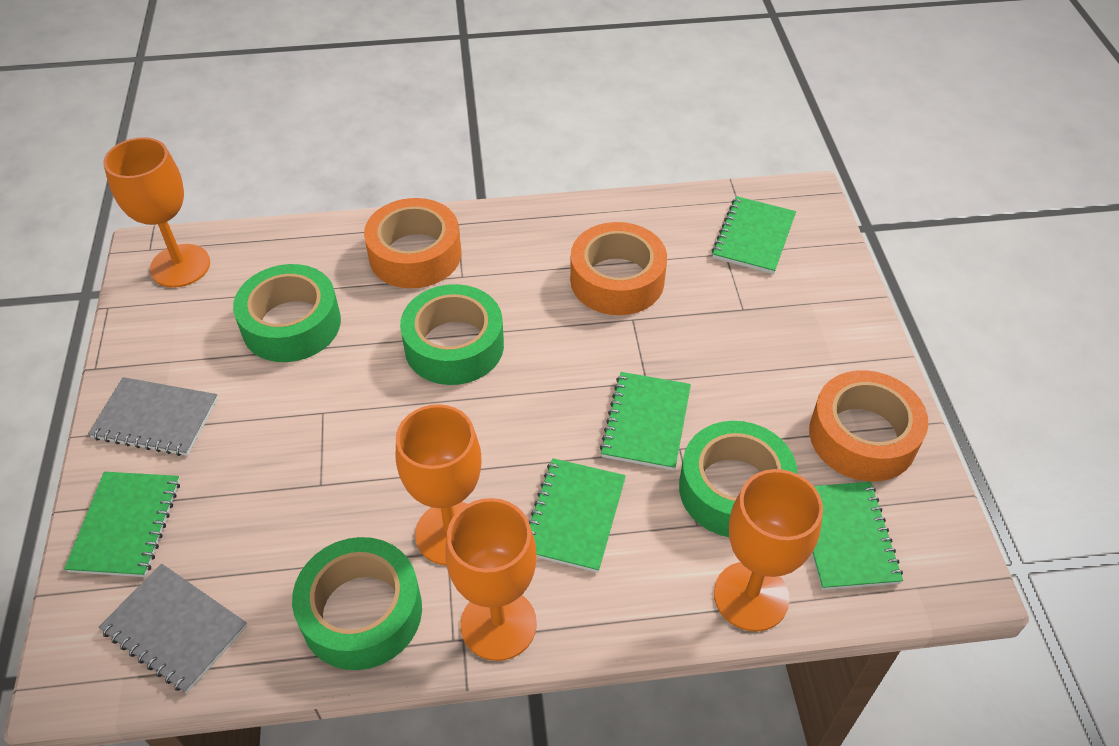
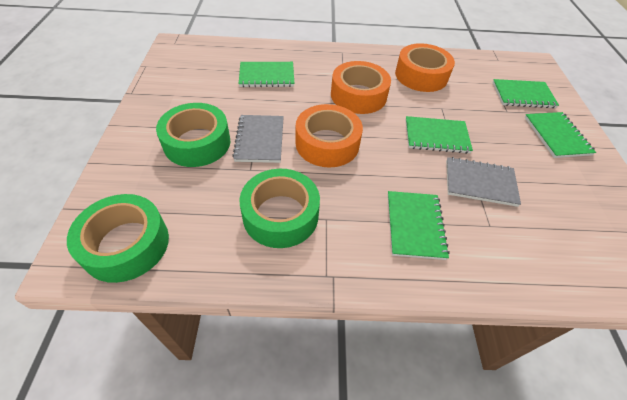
green tape: 4 -> 3
orange goblet: 4 -> 0

